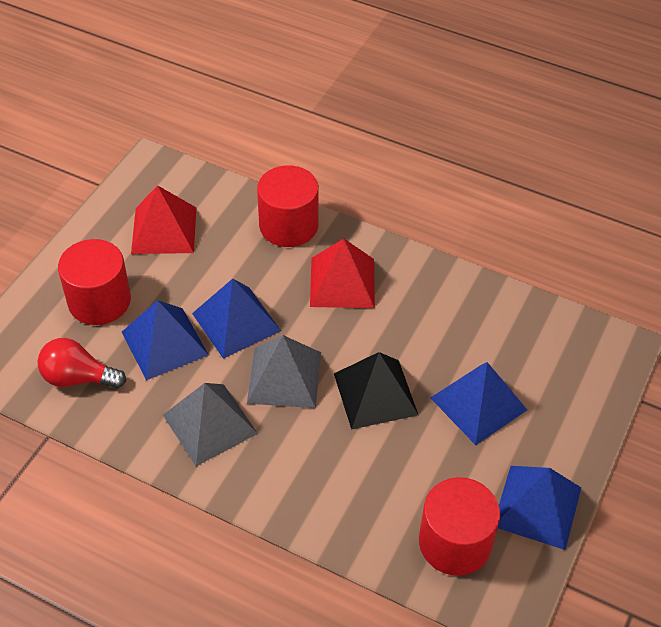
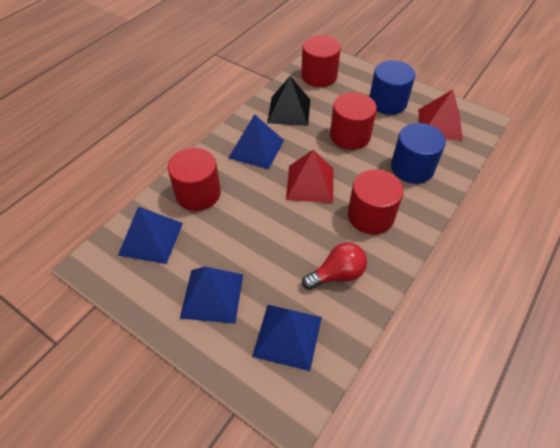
blue cylinder: 0 -> 2
grey pyramid: 2 -> 0
red cylinder: 3 -> 4

